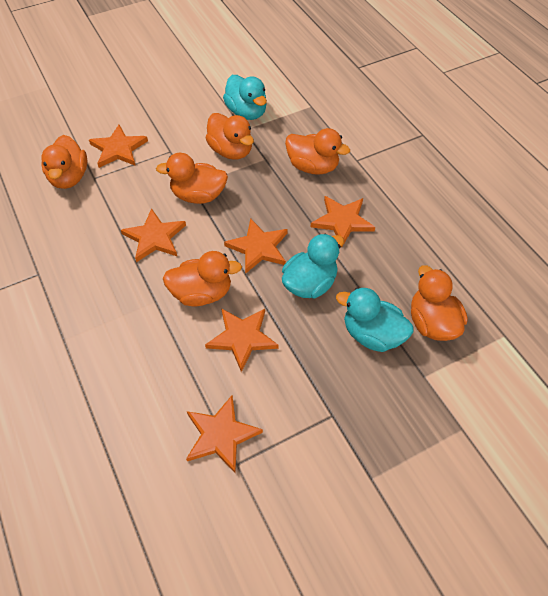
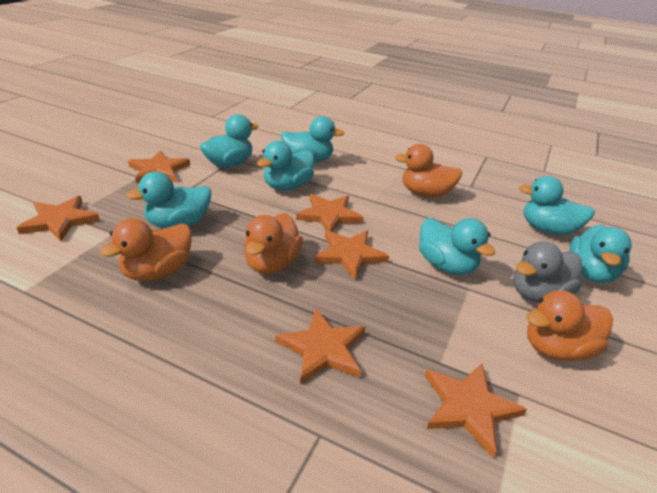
grey duck: 0 -> 1
orange duck: 6 -> 4
turquoise duck: 3 -> 7

